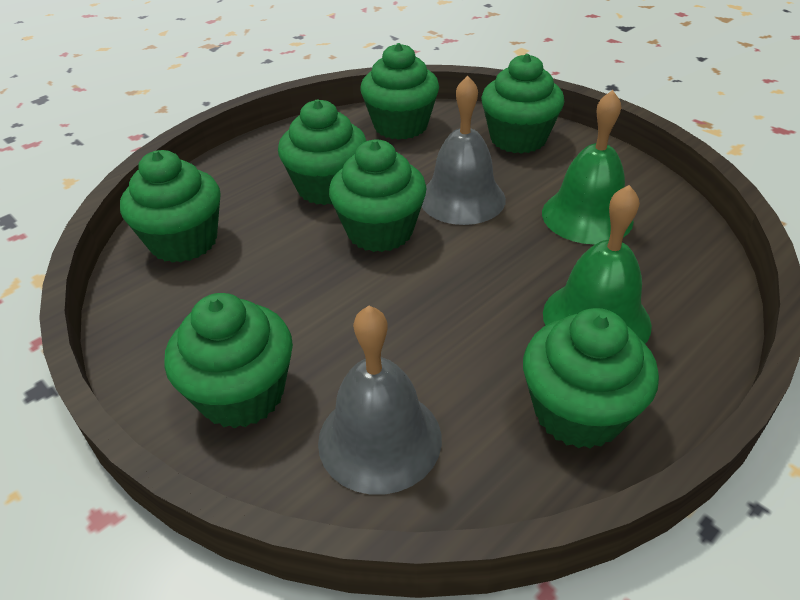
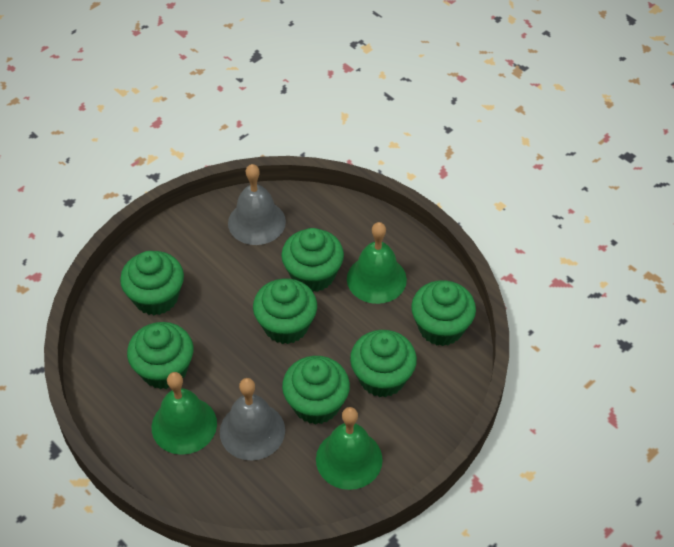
green bell: 2 -> 3

